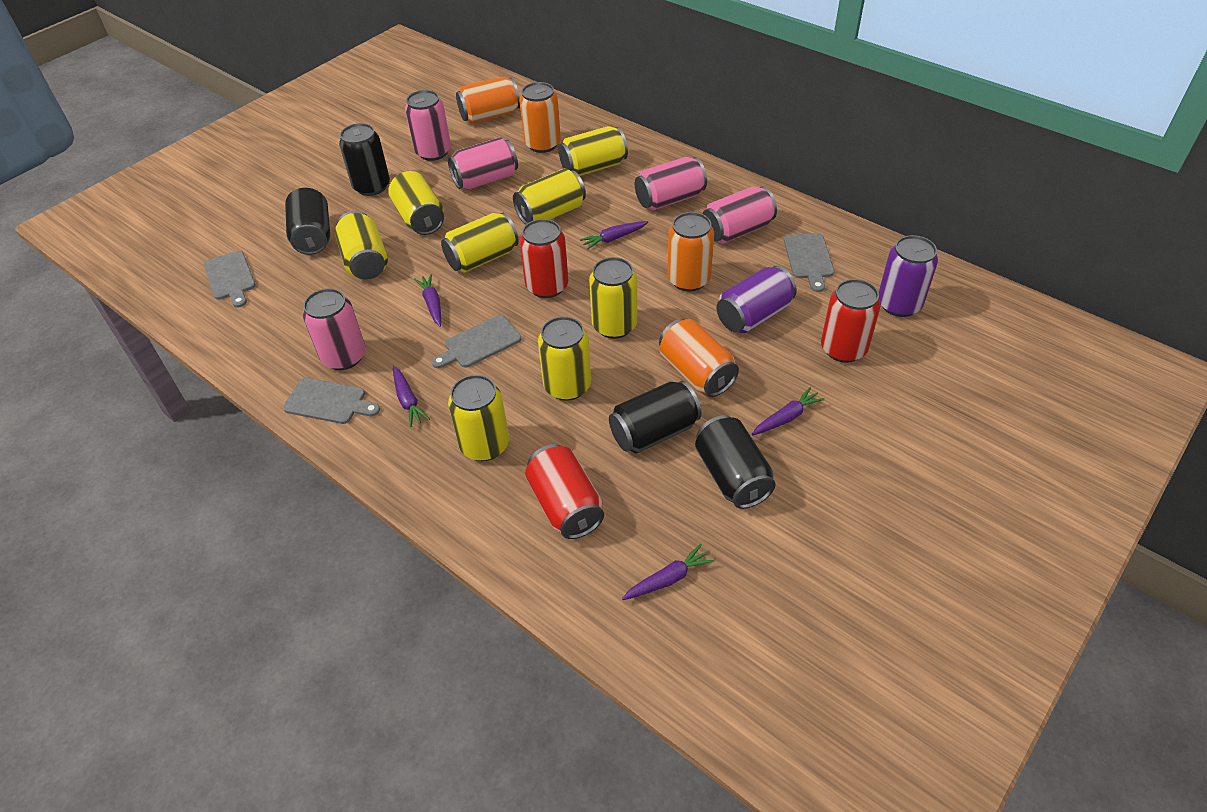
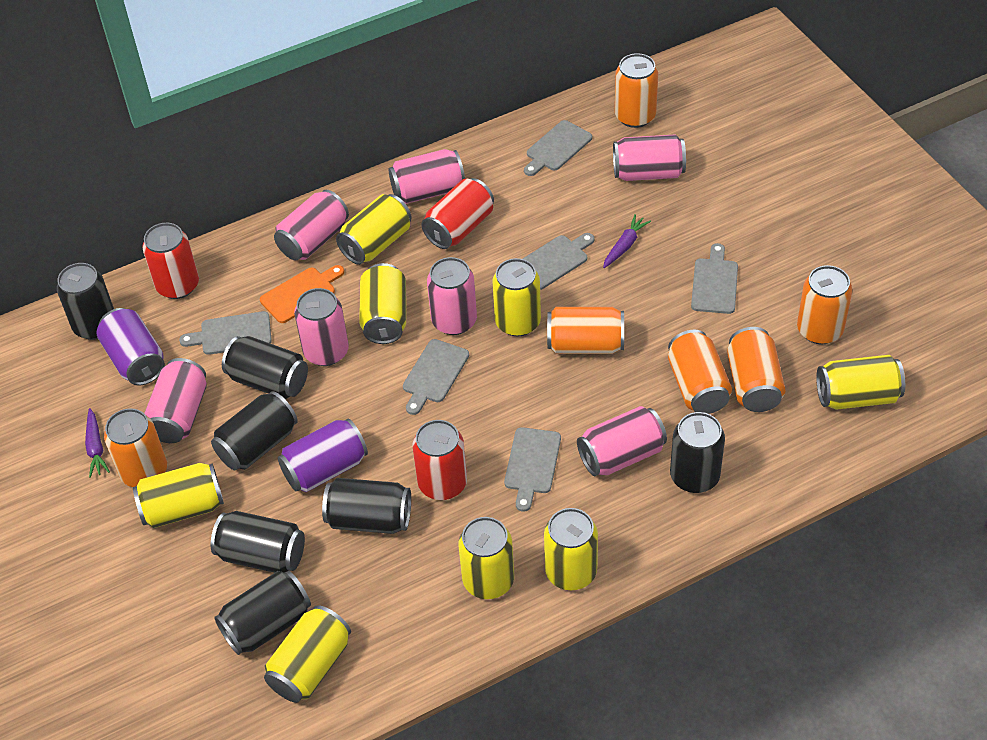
black can: 4 -> 7
grey cutting board: 4 -> 6
orange can: 4 -> 6
orange cutting board: 0 -> 1
pink can: 5 -> 7
purple carrot: 5 -> 2

